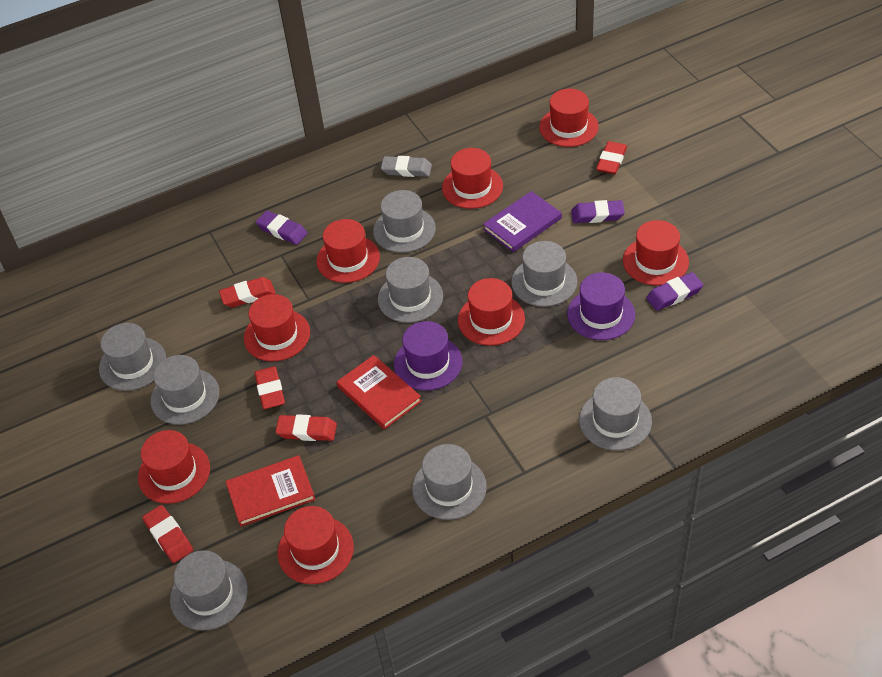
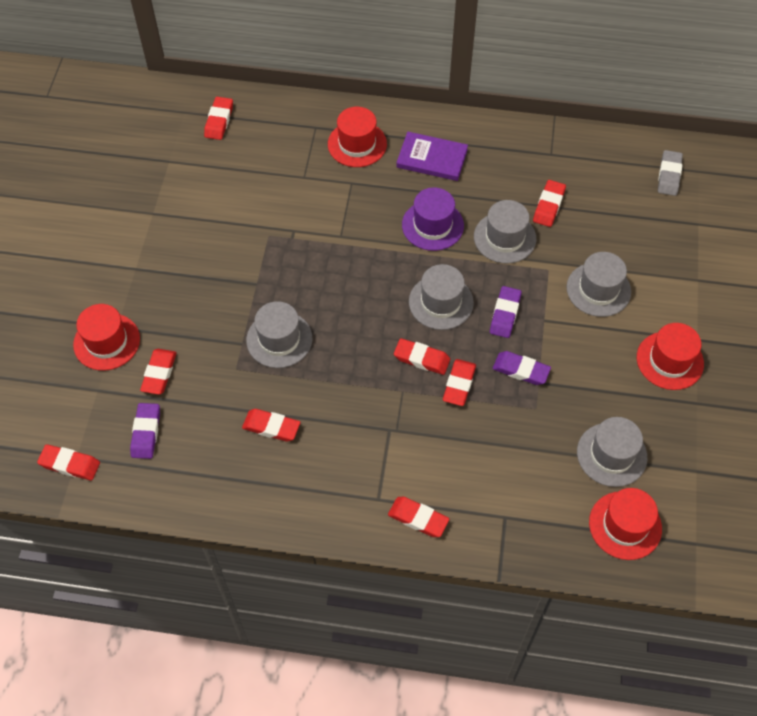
grey hat: 8 -> 5
purple hat: 2 -> 1
red book: 2 -> 0
red eraser: 5 -> 8
red hat: 8 -> 4

